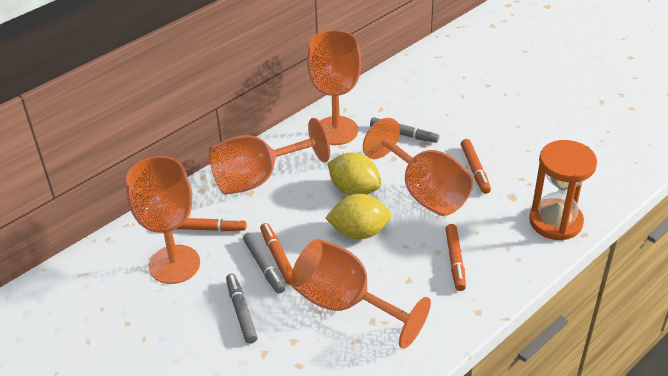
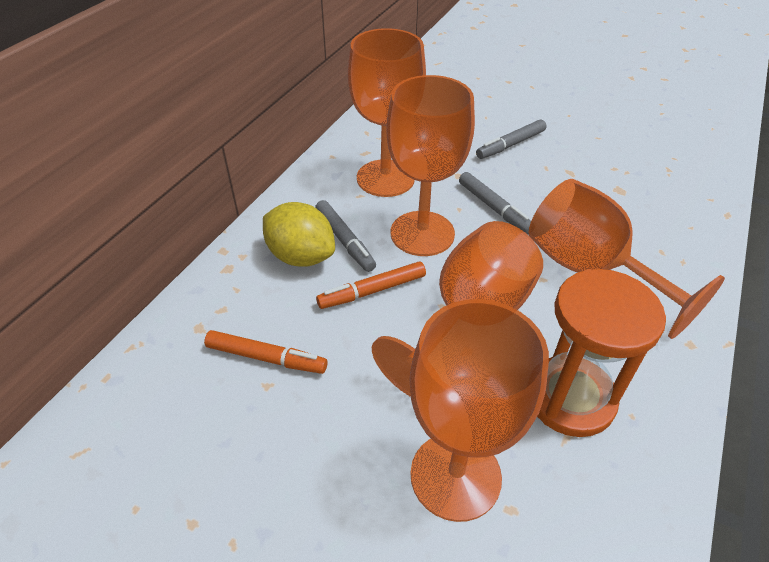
orange marker: 4 -> 2
yellow lemon: 2 -> 1

